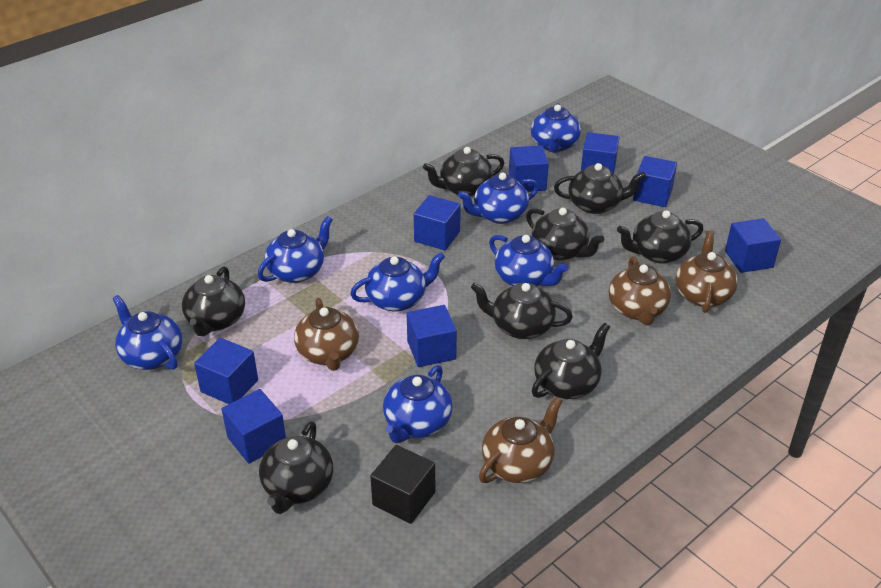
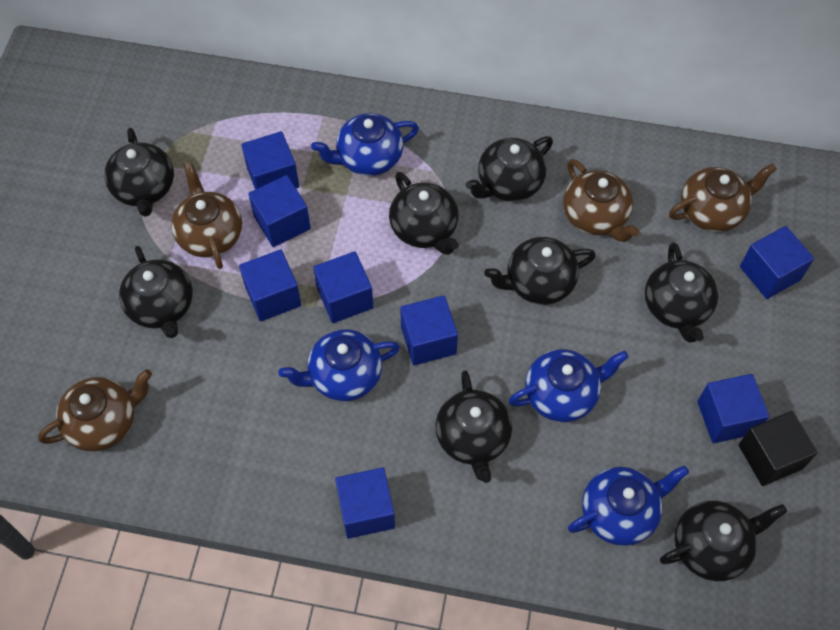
blue teapot: 7 -> 4

